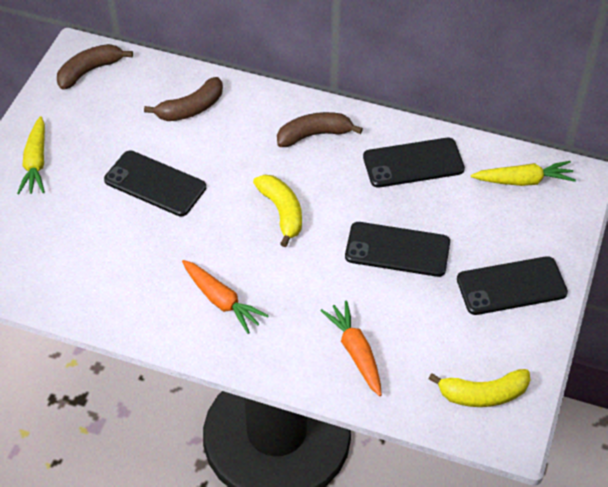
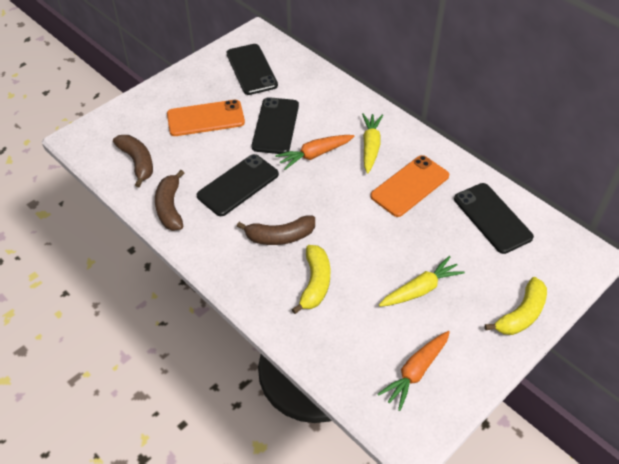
orange phone: 0 -> 2

